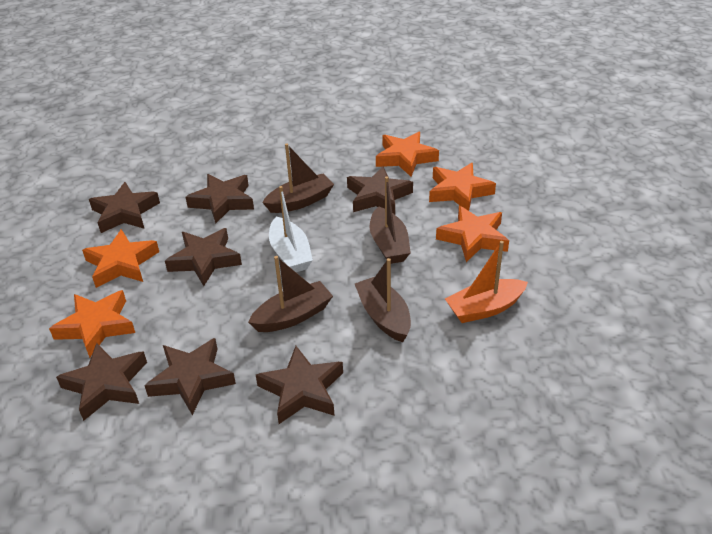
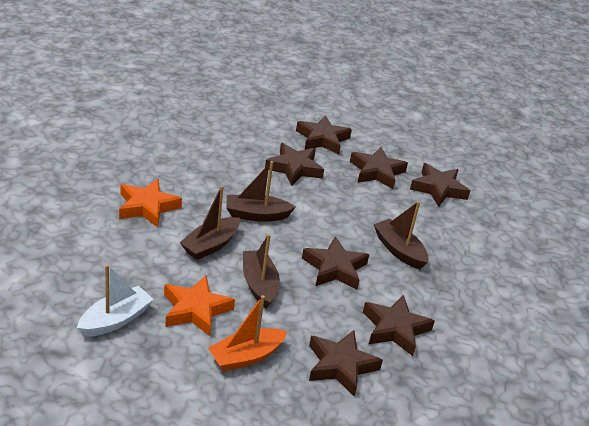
orange star: 5 -> 2

